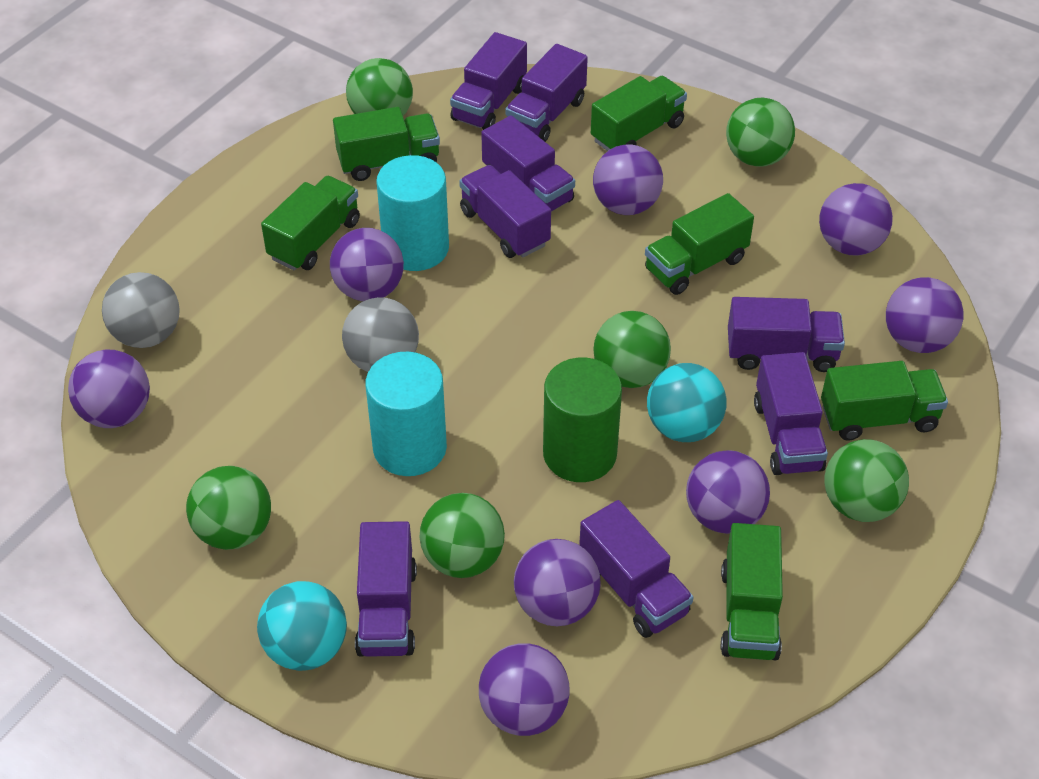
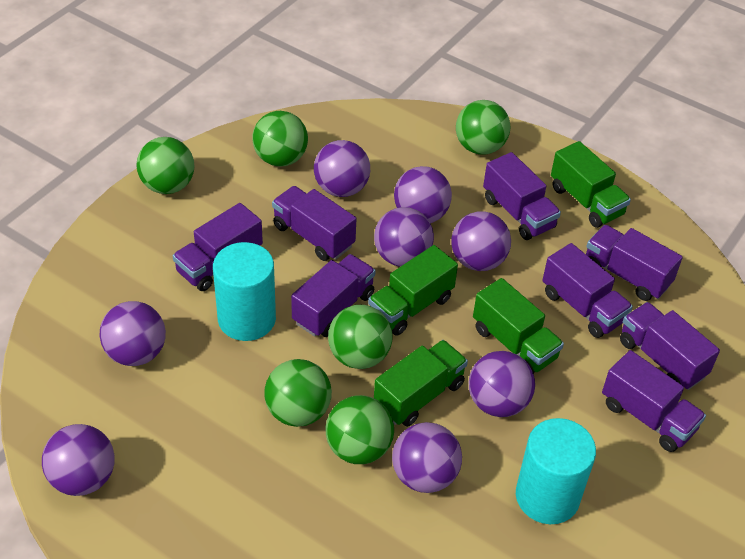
green cylinder: 1 -> 0
green truck: 6 -> 4
grey ball: 2 -> 0
turquoise ball: 2 -> 0

